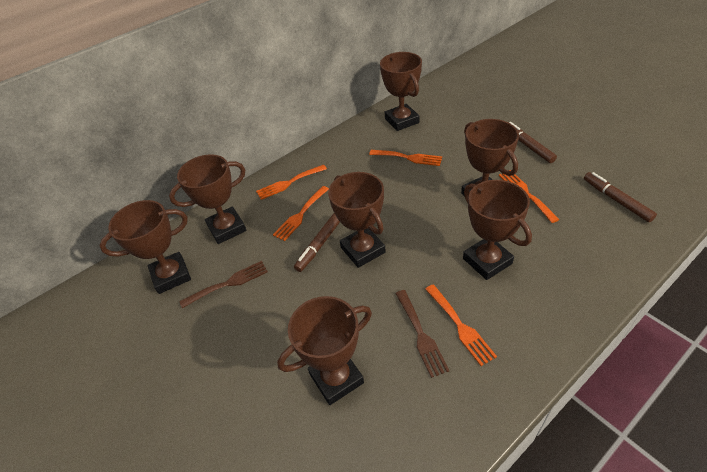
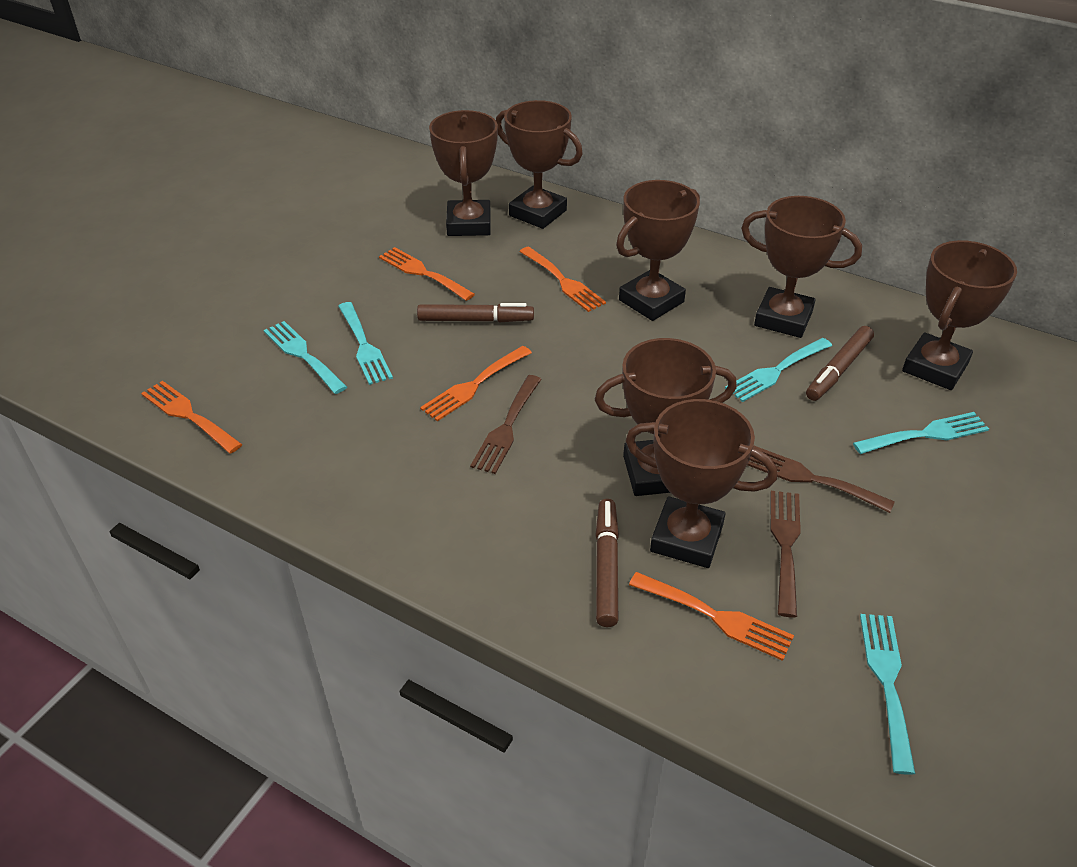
brown fork: 2 -> 3
turquoise fork: 0 -> 5

